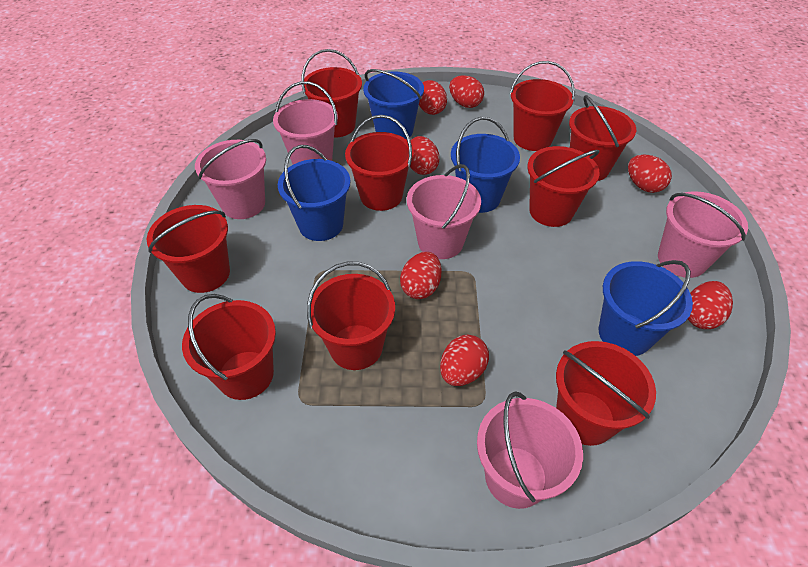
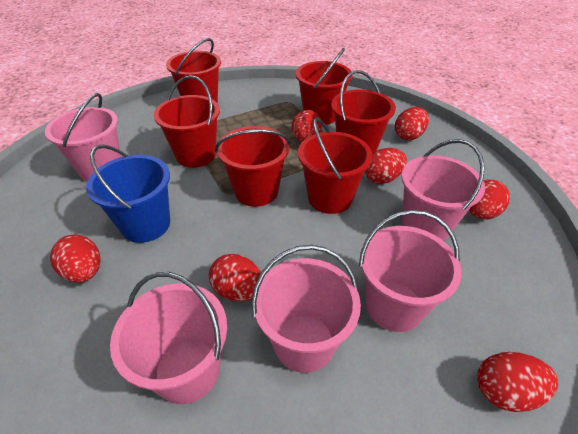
blue bucket: 4 -> 1
red bucket: 9 -> 6

